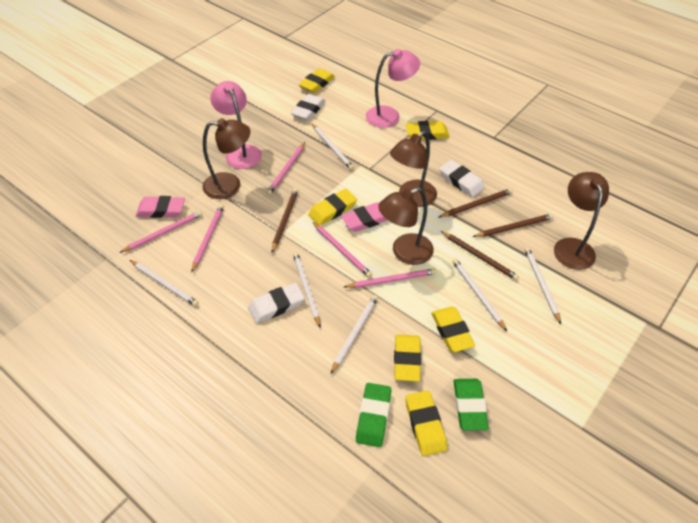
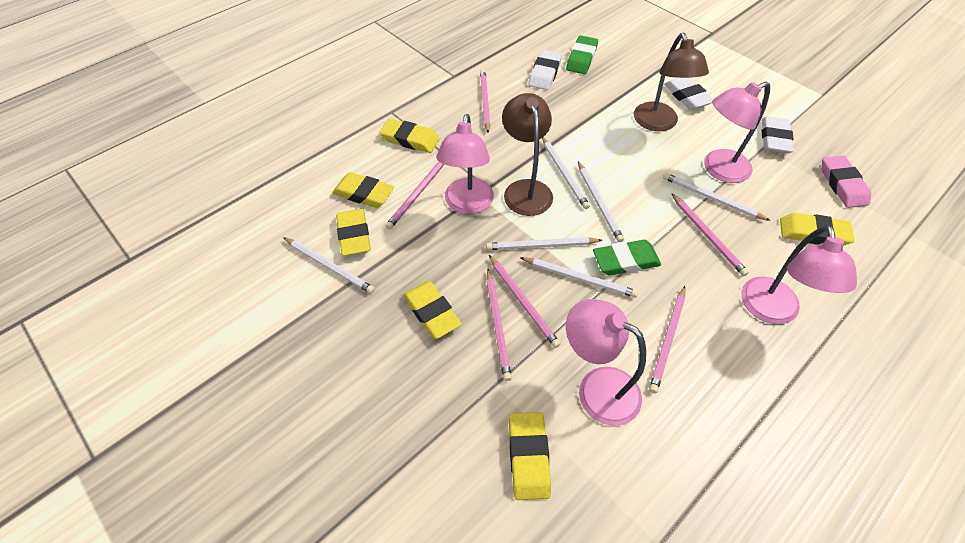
brown lamp: 4 -> 2
brown pencil: 4 -> 0
pink eraser: 2 -> 1
pink lamp: 2 -> 4
pink pencil: 5 -> 6

